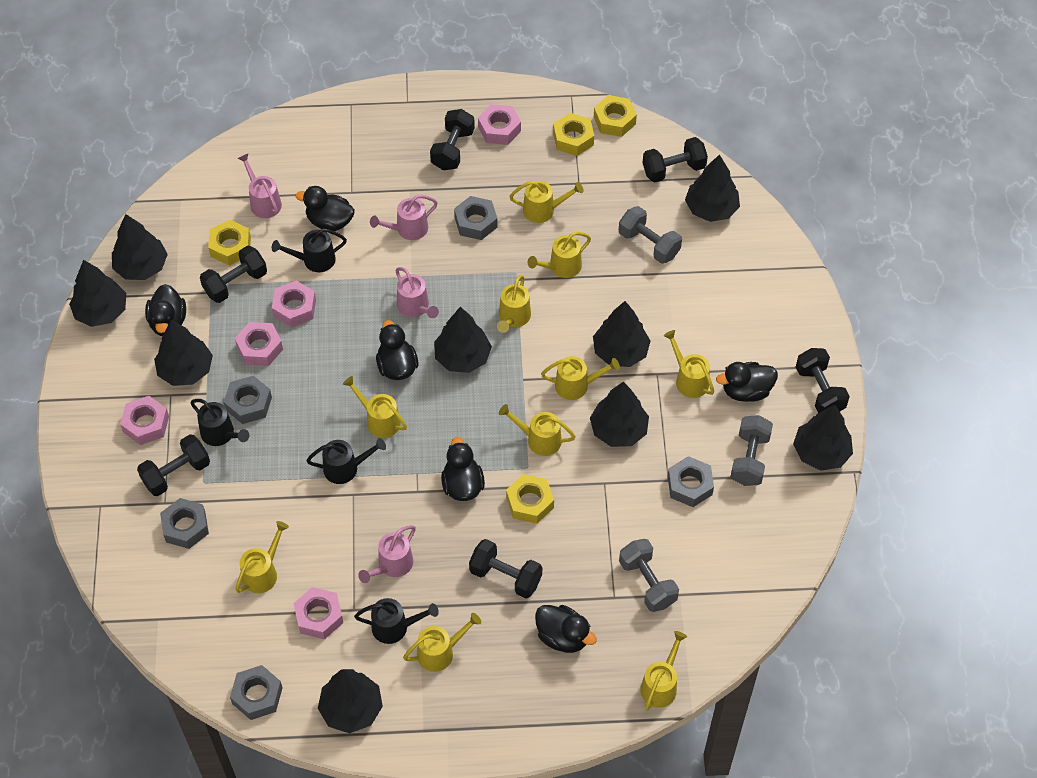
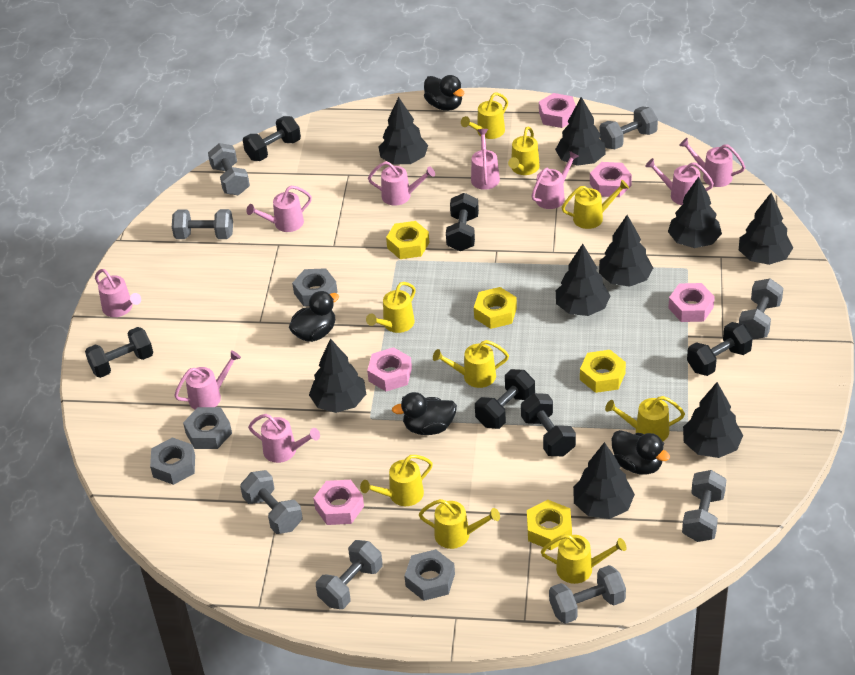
black duck: 6 -> 4
black watering can: 4 -> 0
grey dumbbell: 3 -> 8
grey nut: 5 -> 4
pink watering can: 4 -> 9
yellow watering can: 10 -> 9

